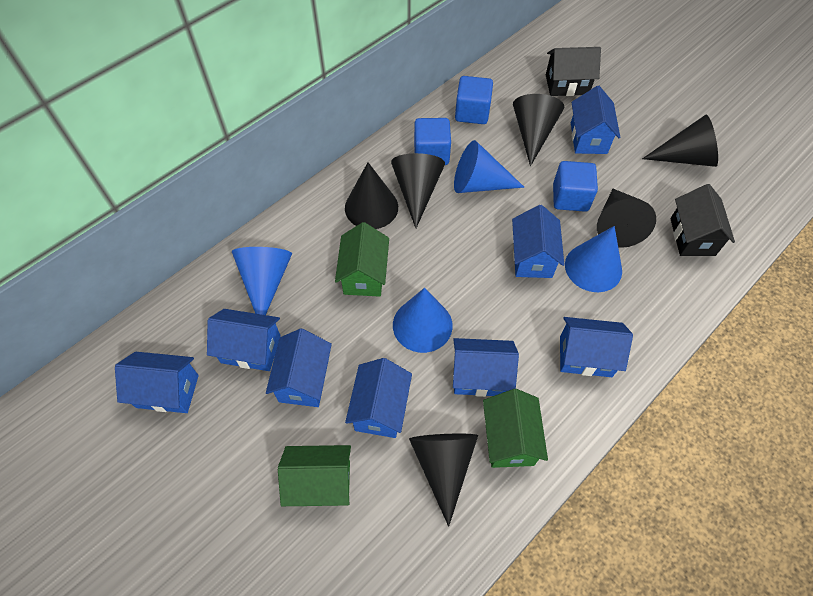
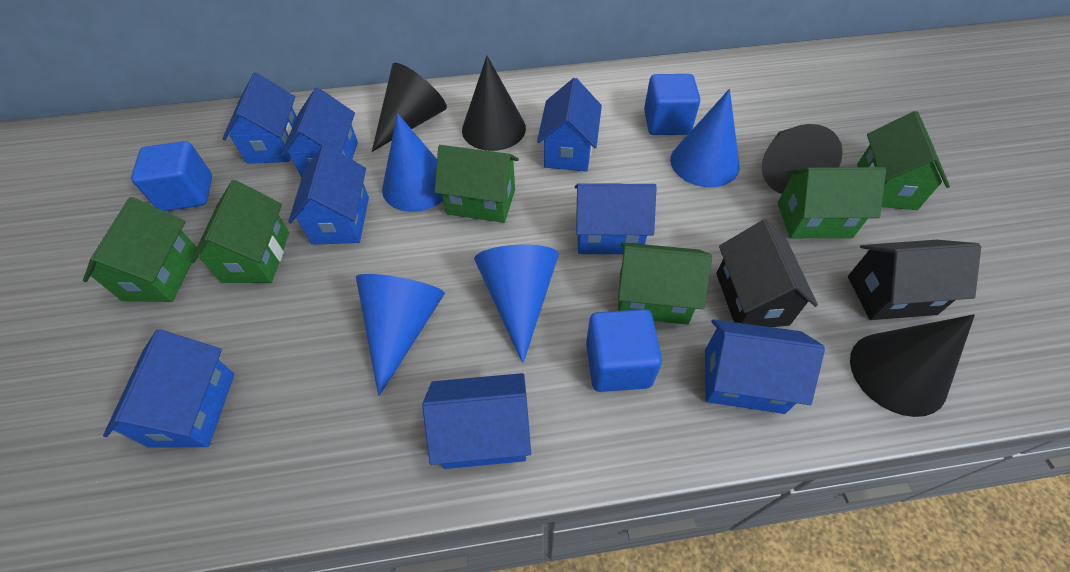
black cone: 6 -> 4
green house: 3 -> 6

